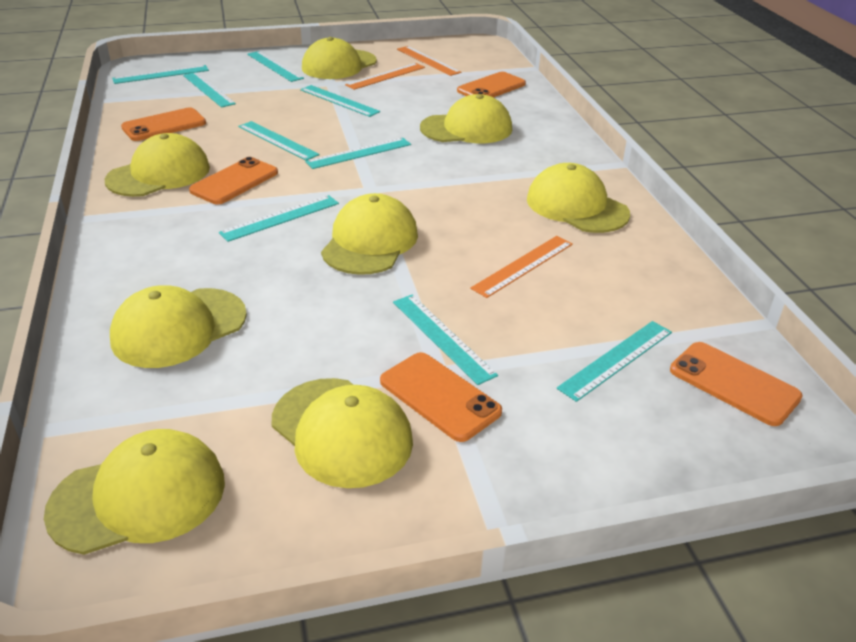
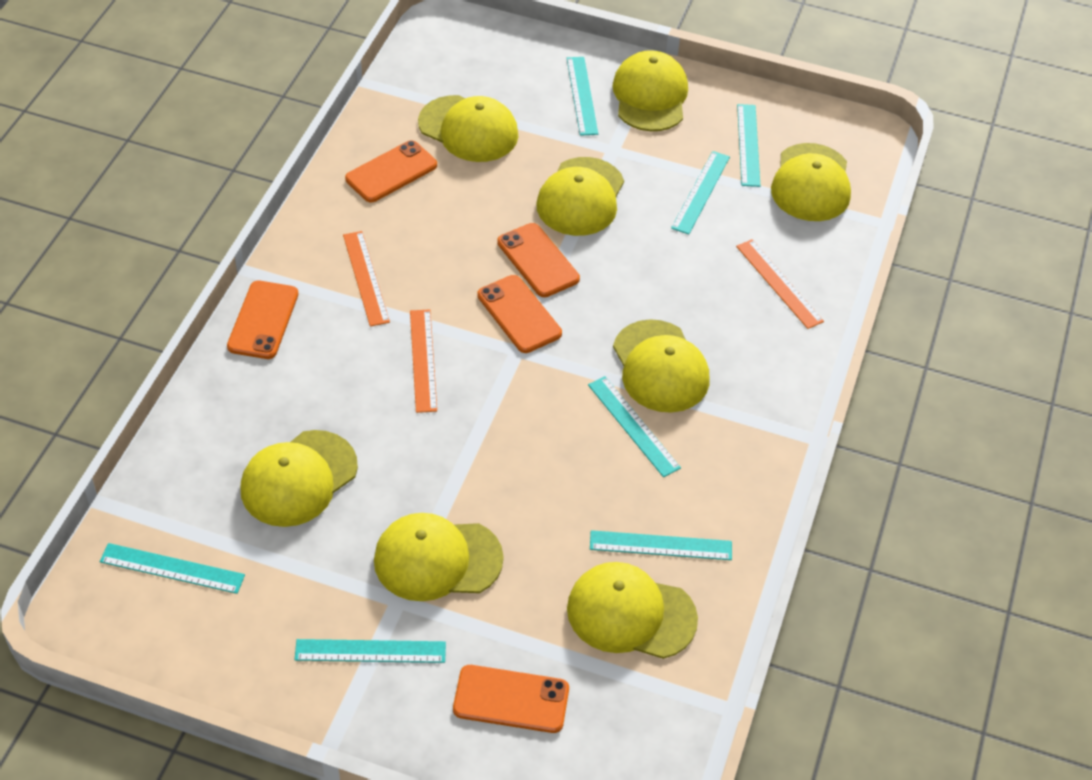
turquoise ruler: 9 -> 7

